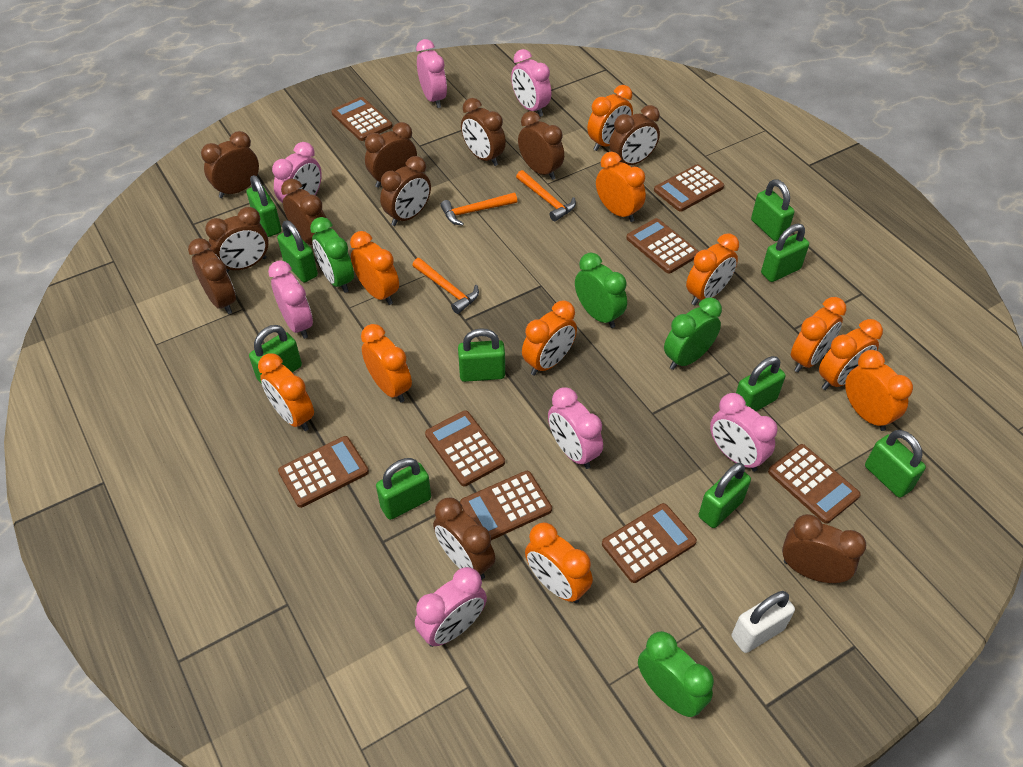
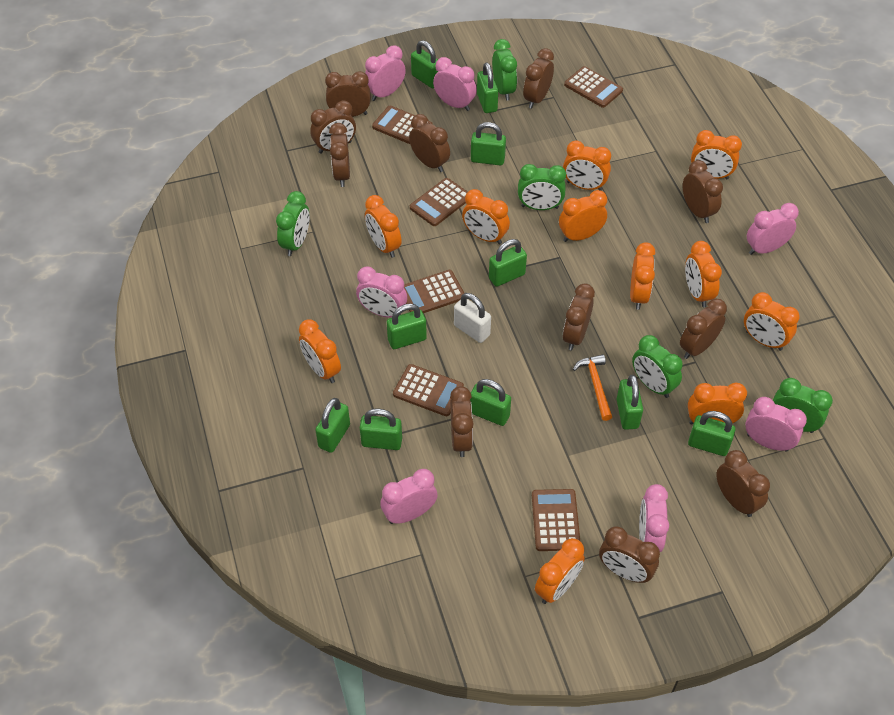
brown calculator: 8 -> 6
green clock: 4 -> 5
orange hammer: 3 -> 1

